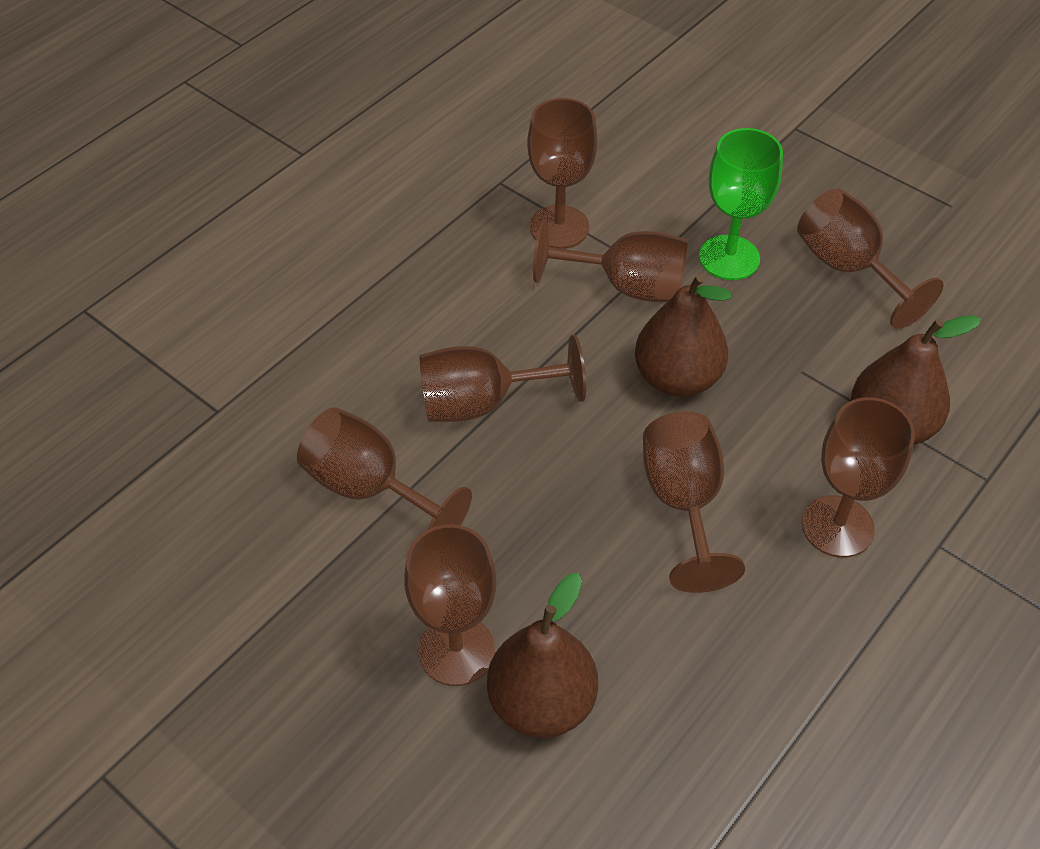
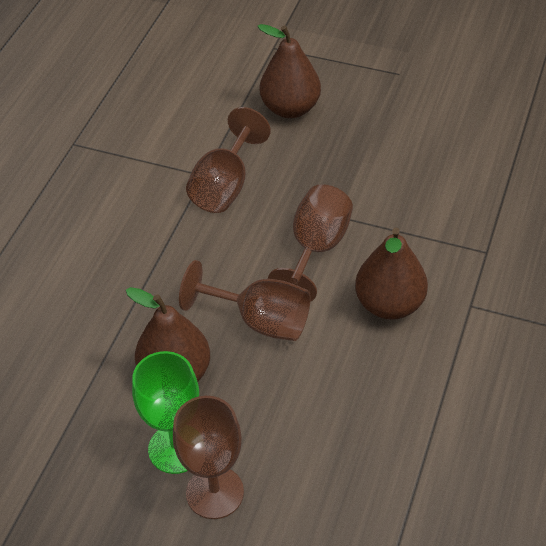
brown goblet: 8 -> 4

